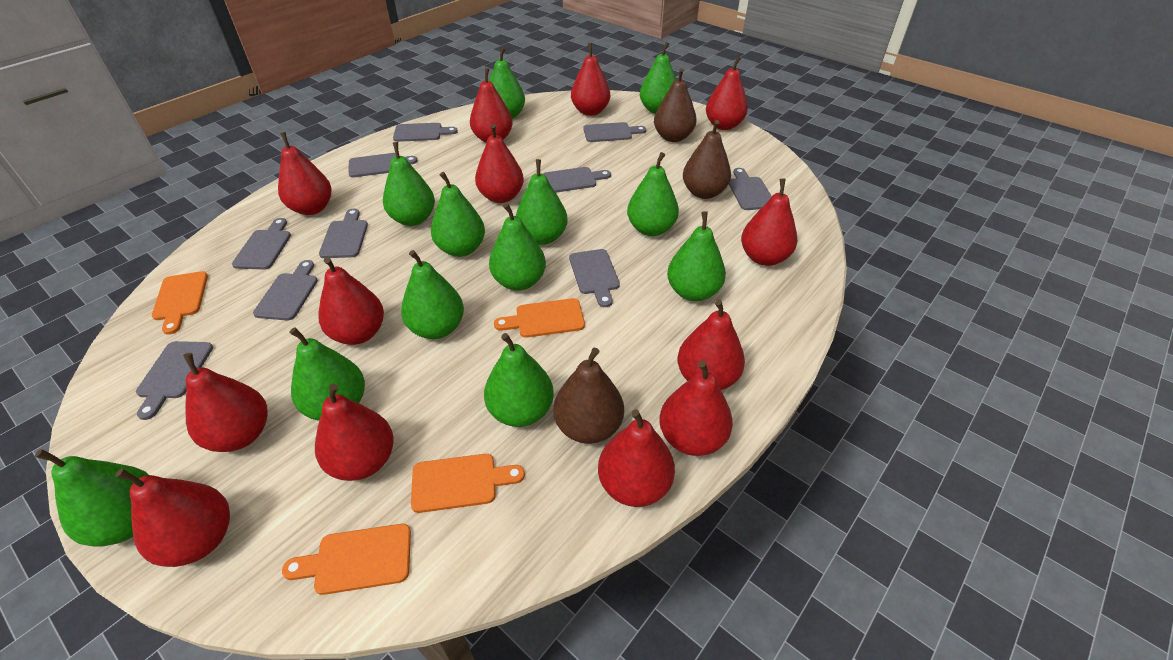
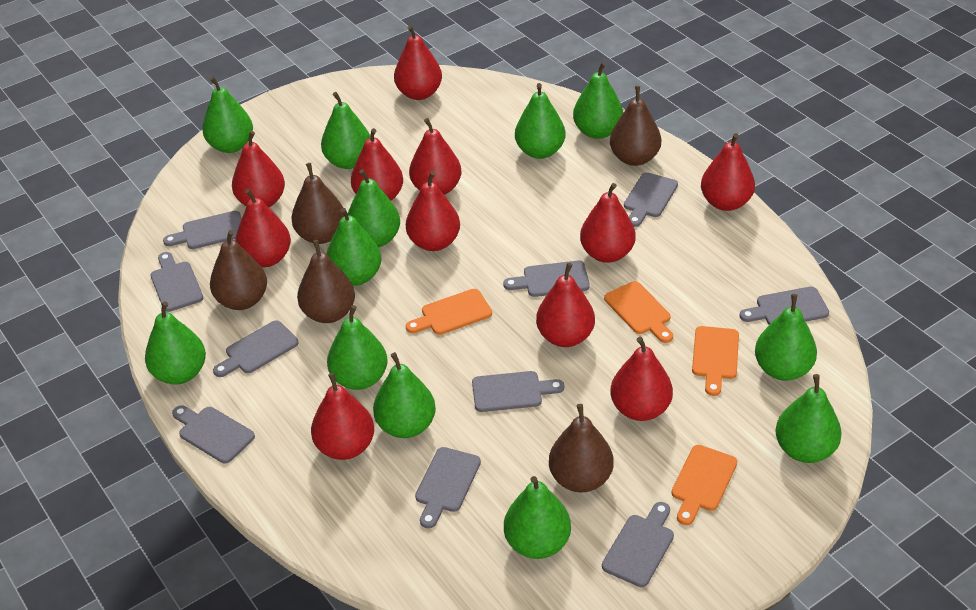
brown pear: 3 -> 5
red pear: 13 -> 11

